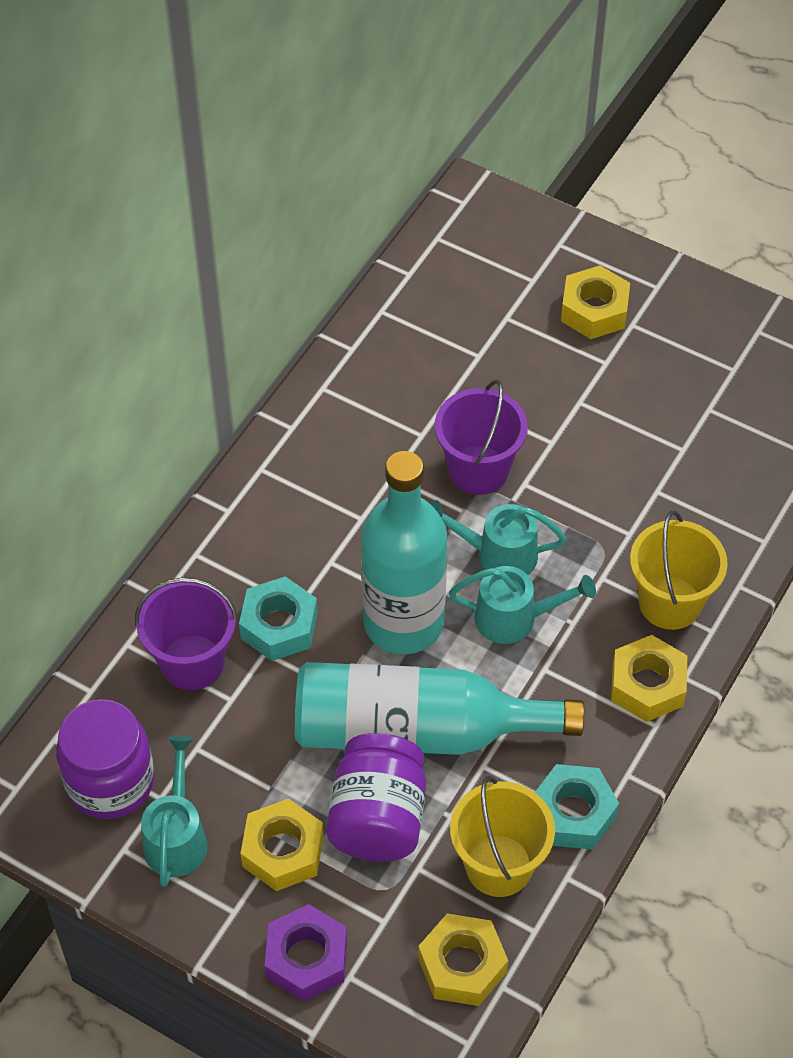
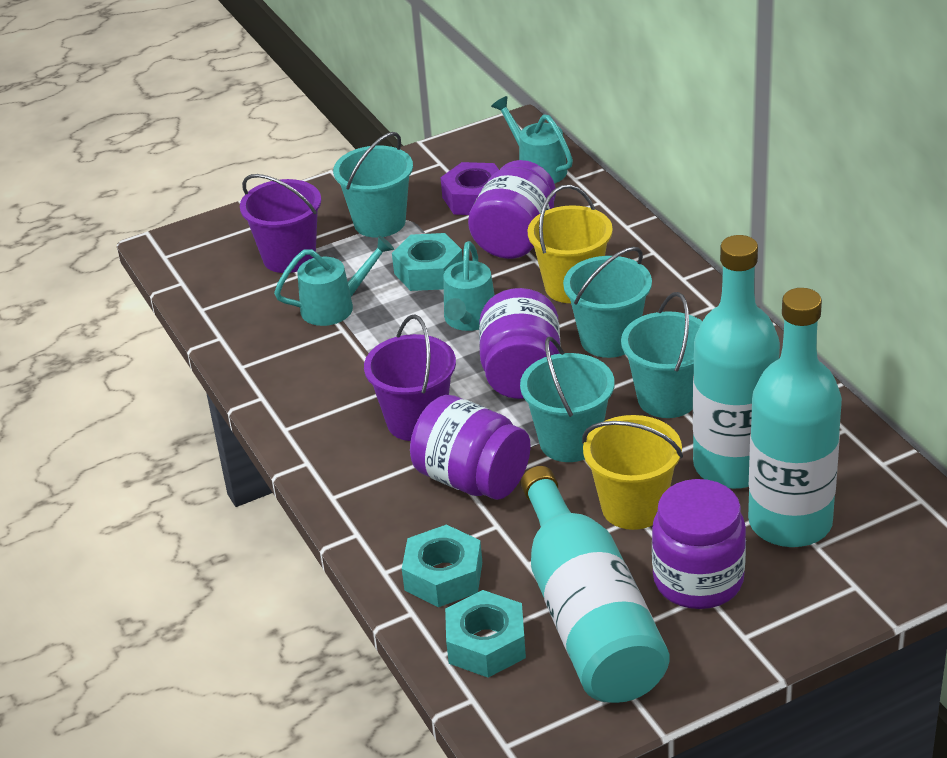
purple jar: 2 -> 4
turquoise bottle: 2 -> 3
turquoise bucket: 0 -> 4
turquoise nut: 2 -> 3
yellow nut: 4 -> 0

